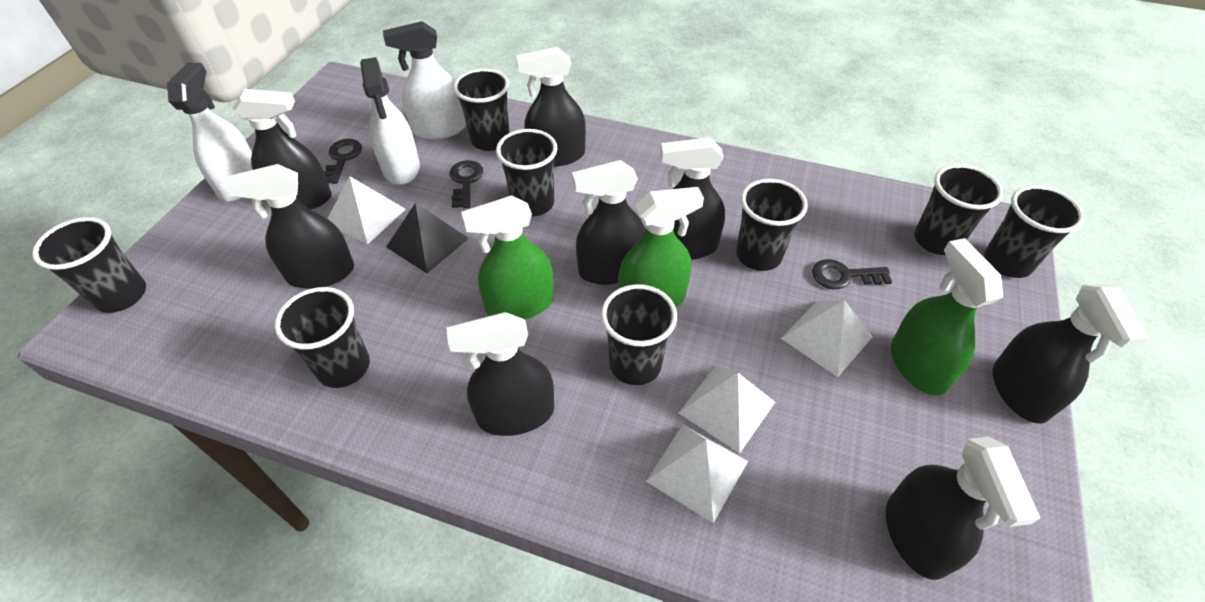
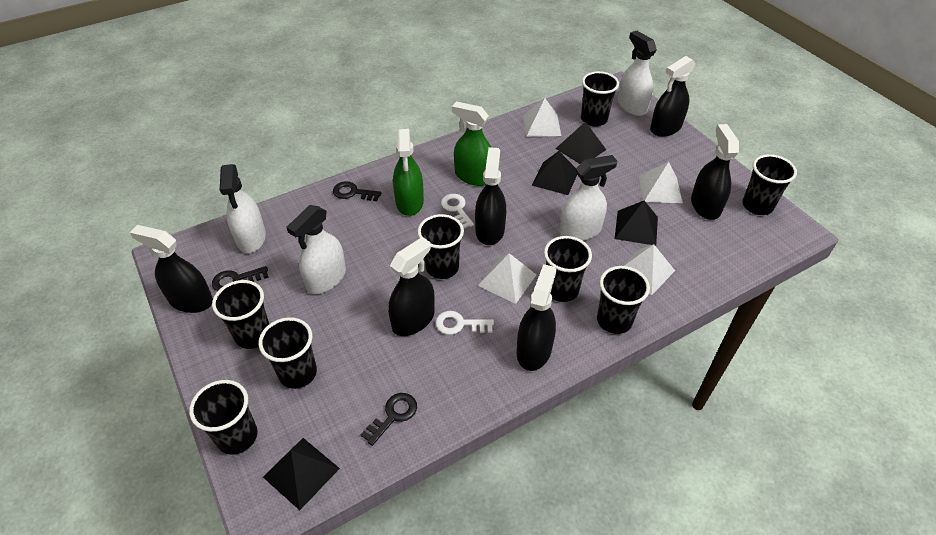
black pyramid: 1 -> 4
black spray bottle: 8 -> 6
green spray bottle: 3 -> 2
white key: 0 -> 2
white spray bottle: 3 -> 4

